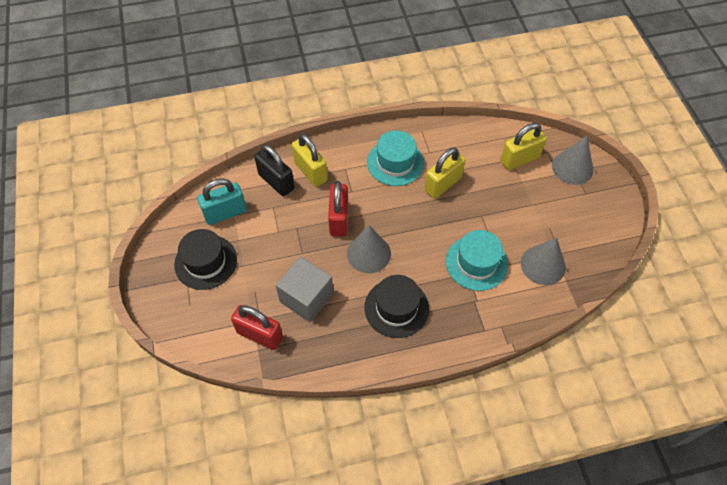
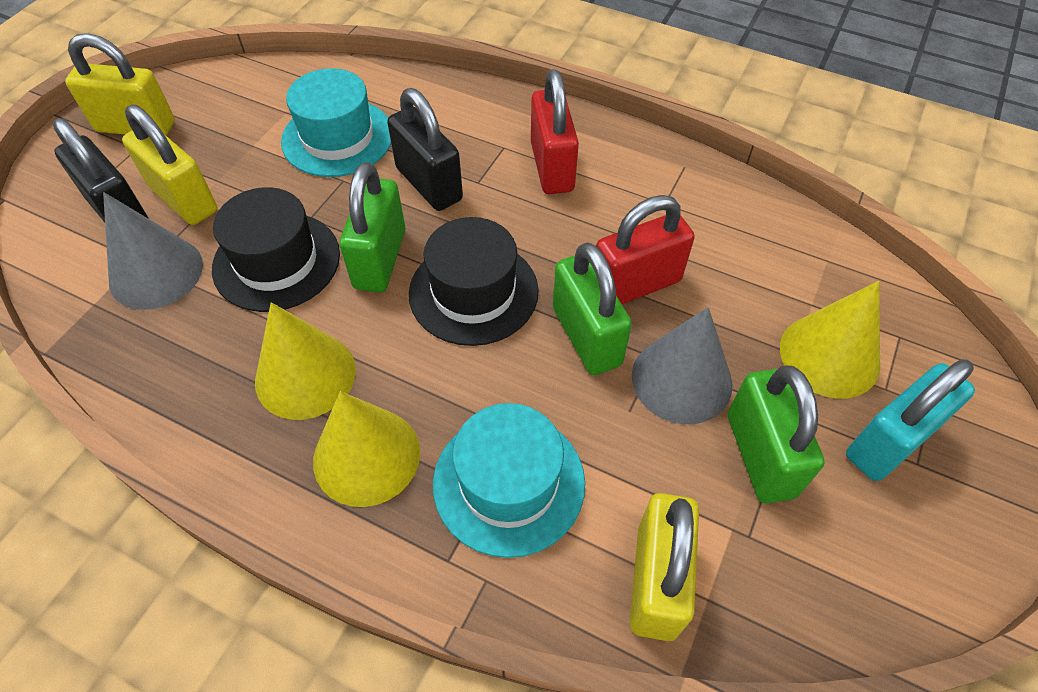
black padlock: 1 -> 2
green padlock: 0 -> 3
grey cone: 3 -> 2
grey cube: 1 -> 0
yellow cone: 0 -> 3

